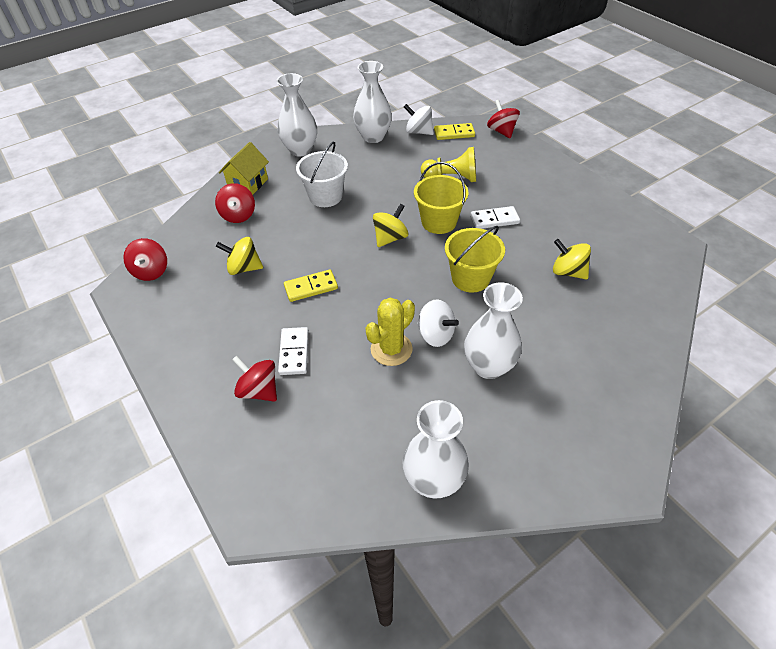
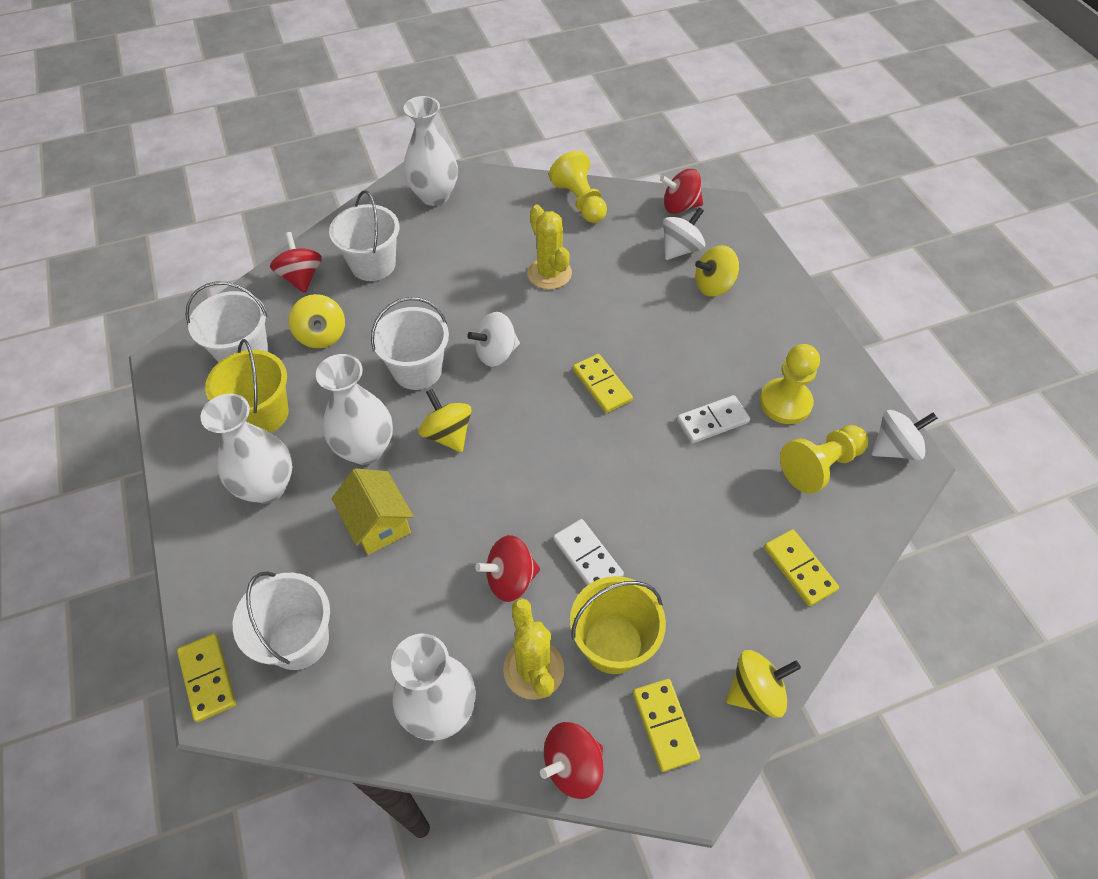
white bucket: 1 -> 4
white spinning top: 2 -> 3
yellow cactus: 1 -> 2
yellow domino: 2 -> 4
yellow pawn: 1 -> 3
yellow spinning top: 3 -> 4

